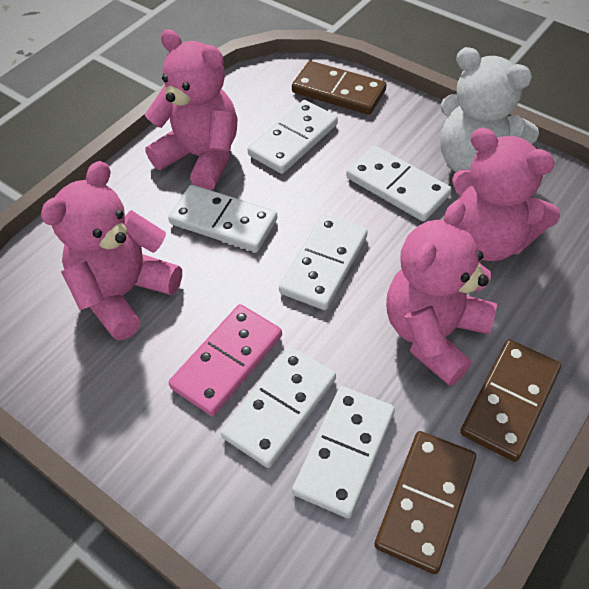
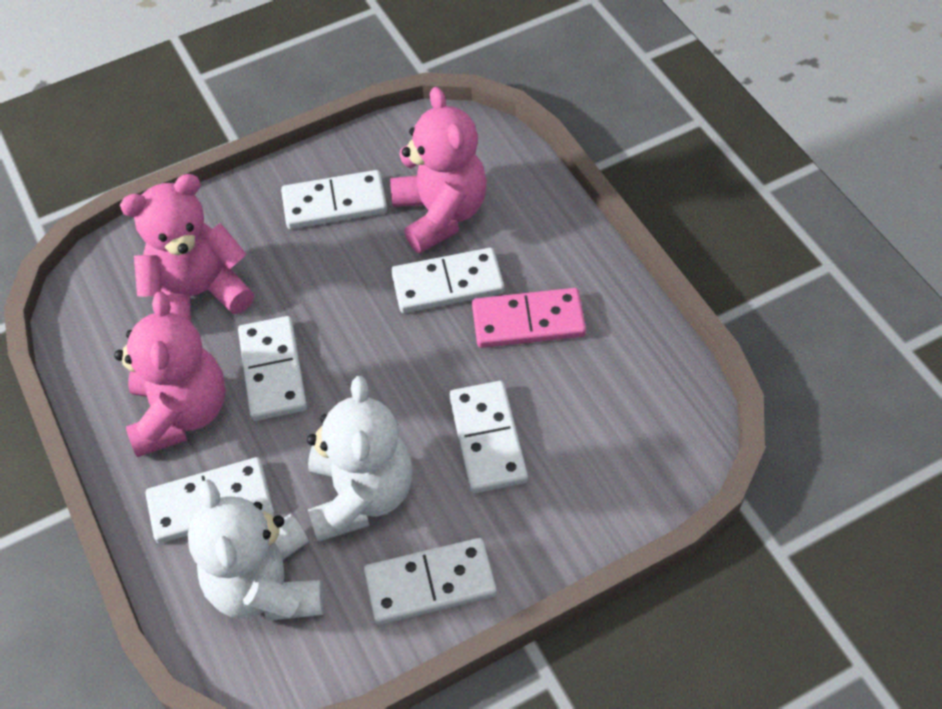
brown domino: 3 -> 0
pink teddy bear: 4 -> 3
white teddy bear: 1 -> 2

